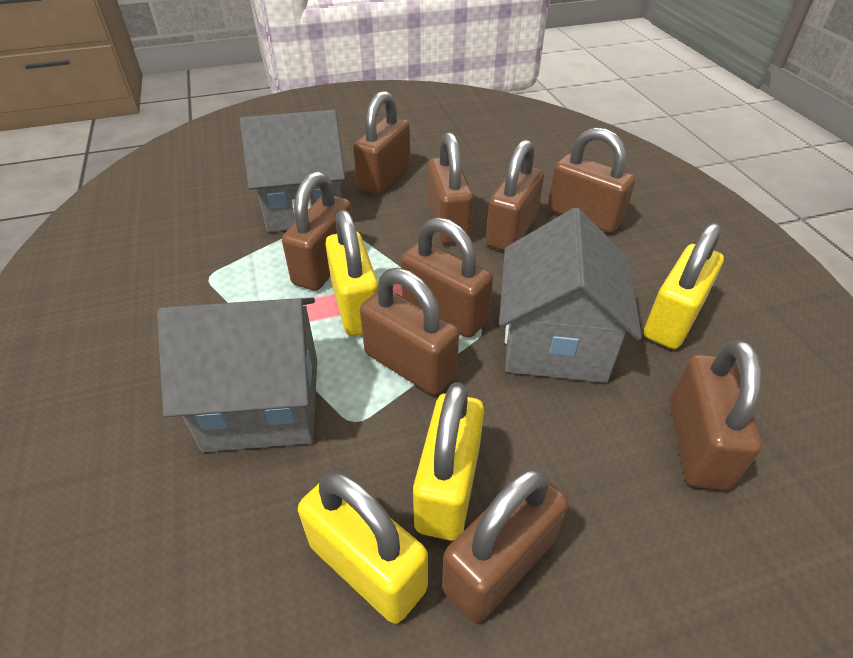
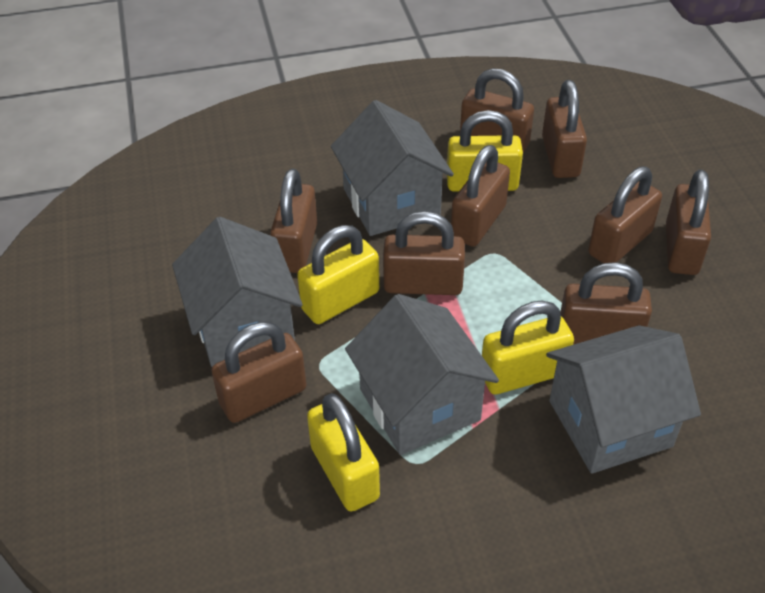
grey house: 3 -> 4

